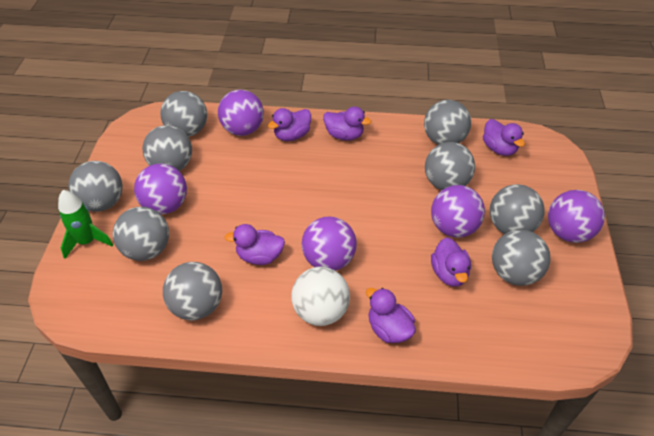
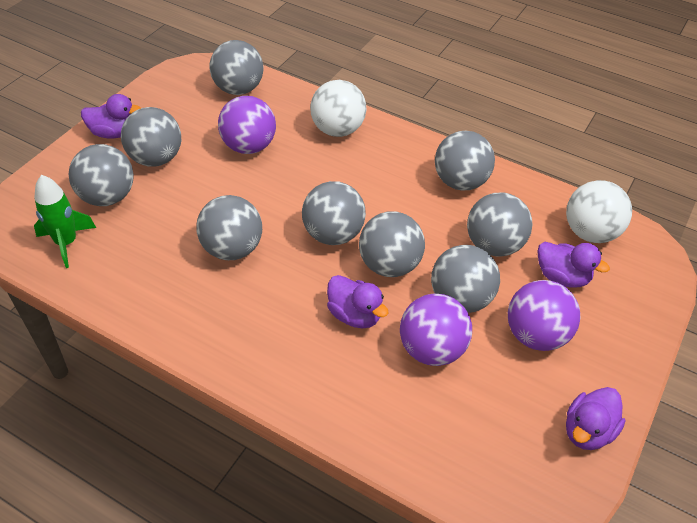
purple ball: 5 -> 3
purple duck: 6 -> 4
white ball: 1 -> 2

